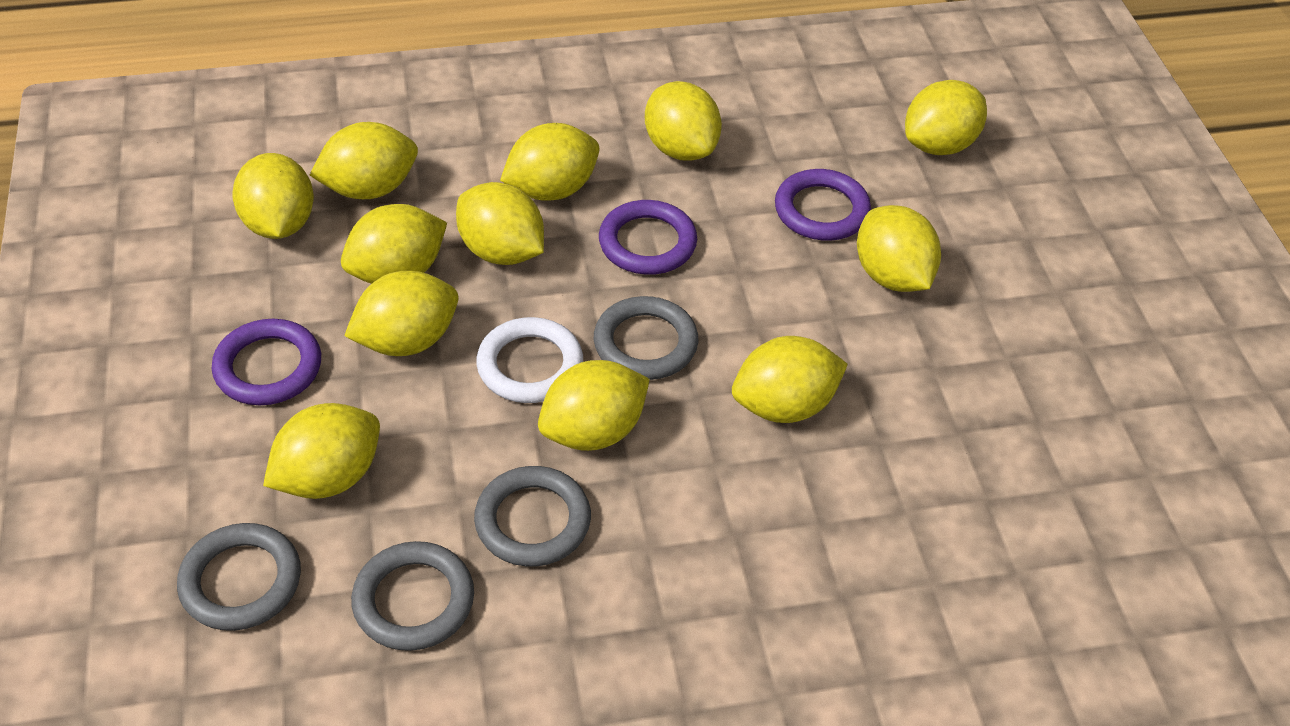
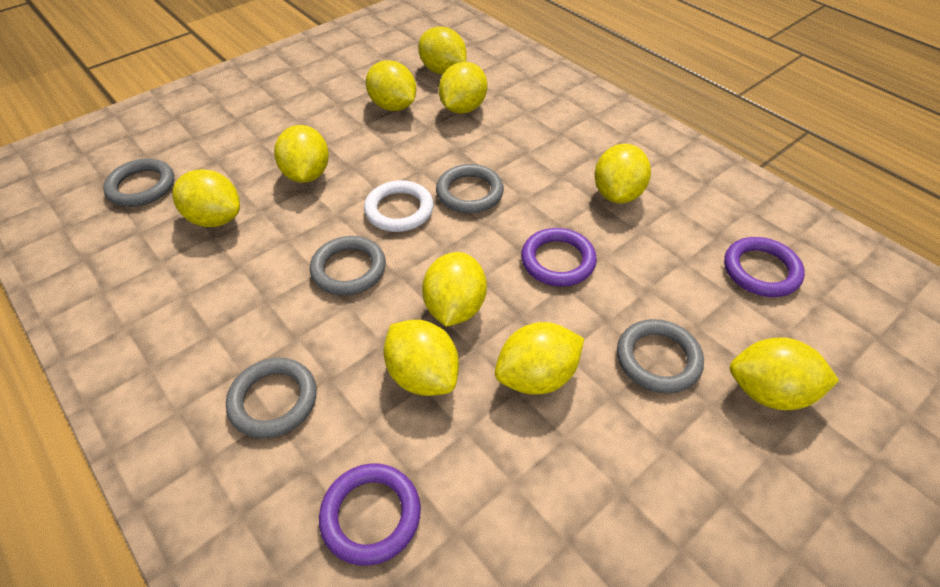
grey ring: 4 -> 5
yellow lemon: 12 -> 10

